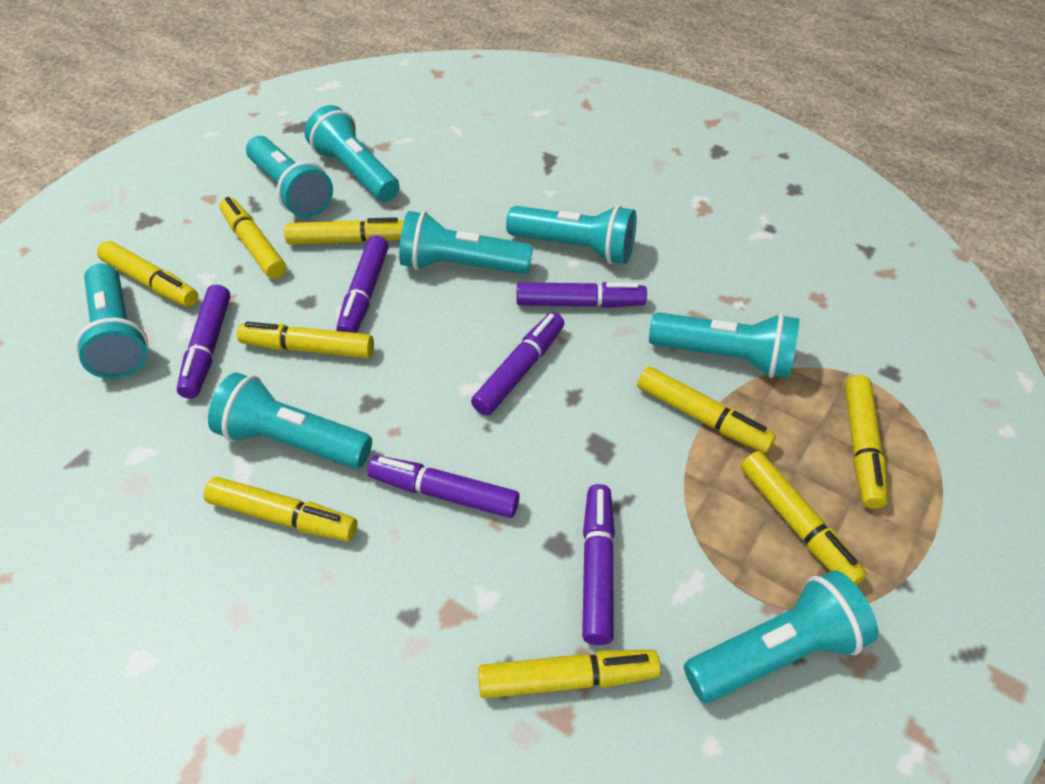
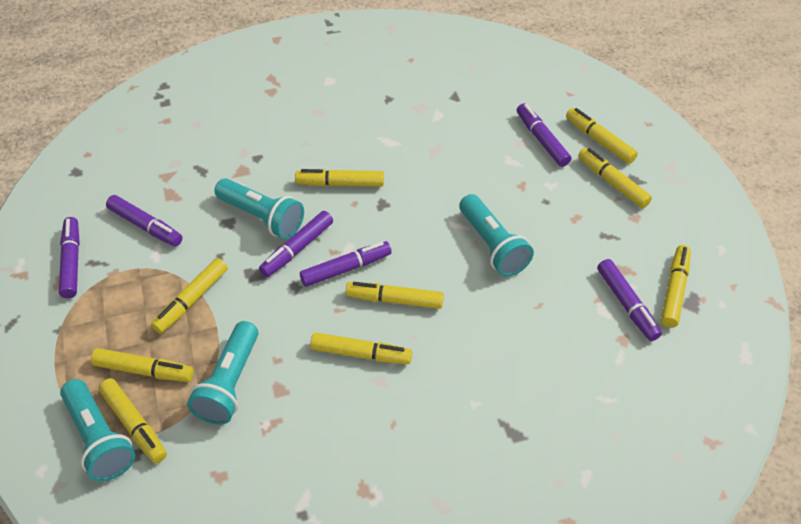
turquoise flashlight: 8 -> 4

